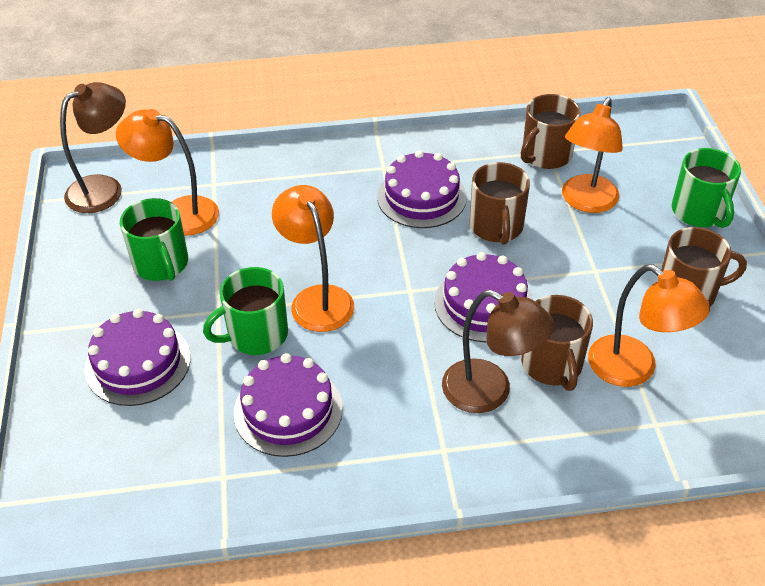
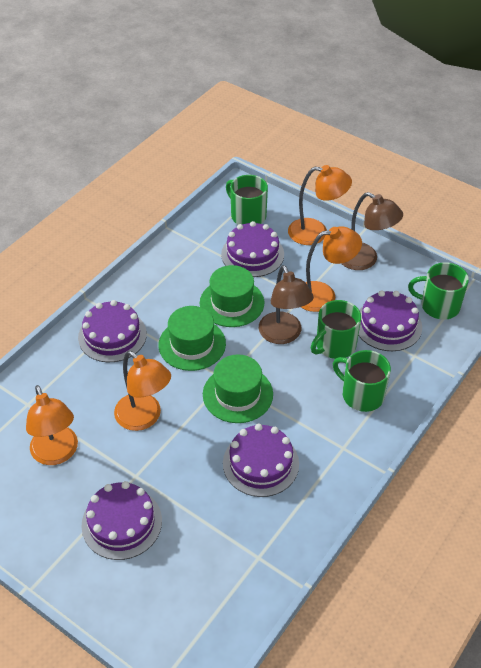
brown mug: 4 -> 0
green hat: 0 -> 3
green mug: 3 -> 4
purple cake: 4 -> 5

